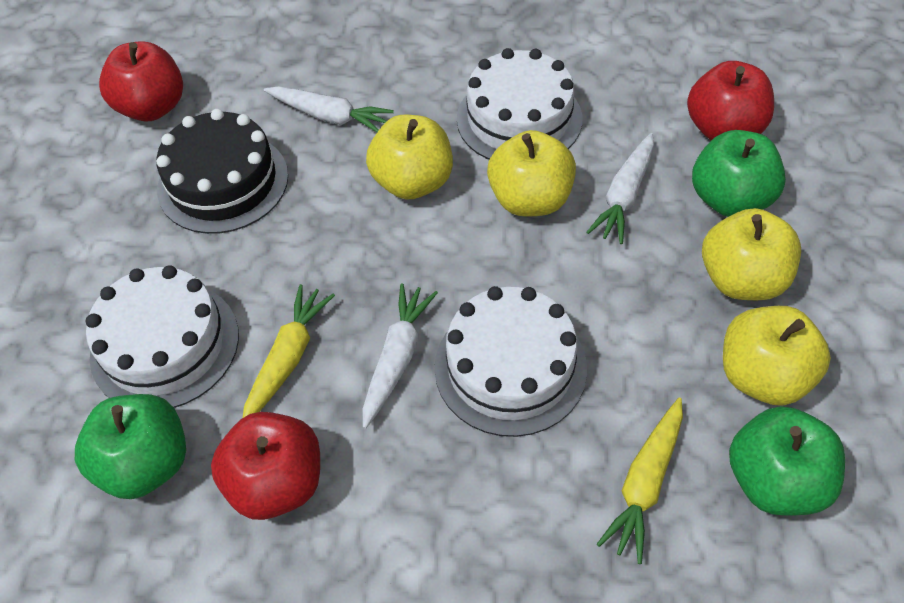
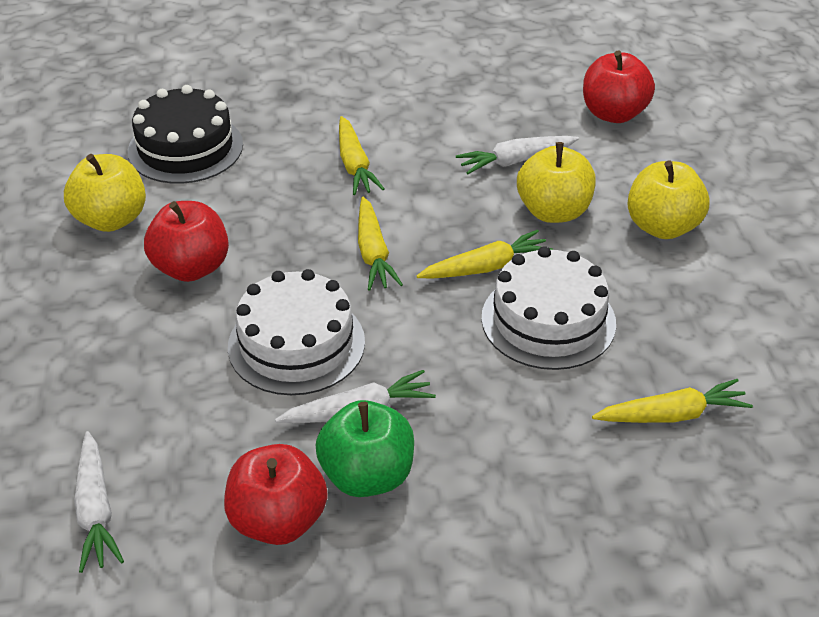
green apple: 3 -> 1
white cake: 3 -> 2
yellow apple: 4 -> 3
yellow carrot: 2 -> 4

